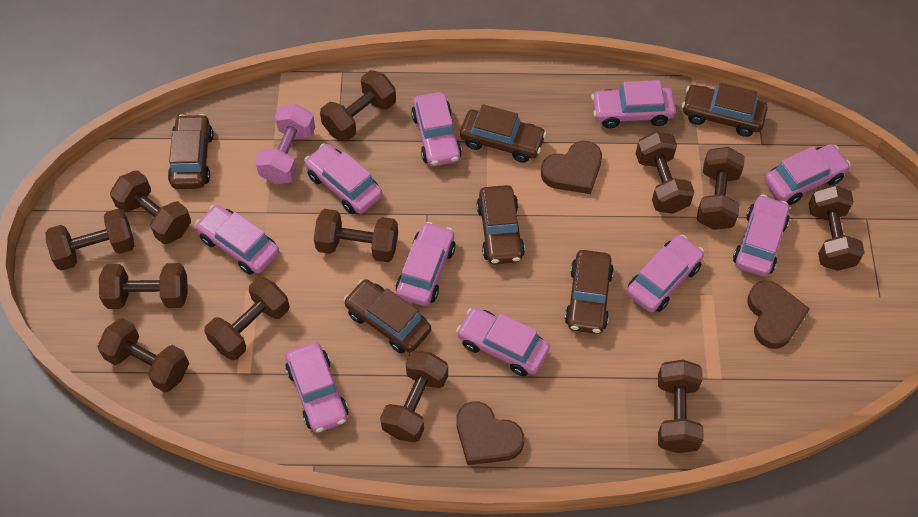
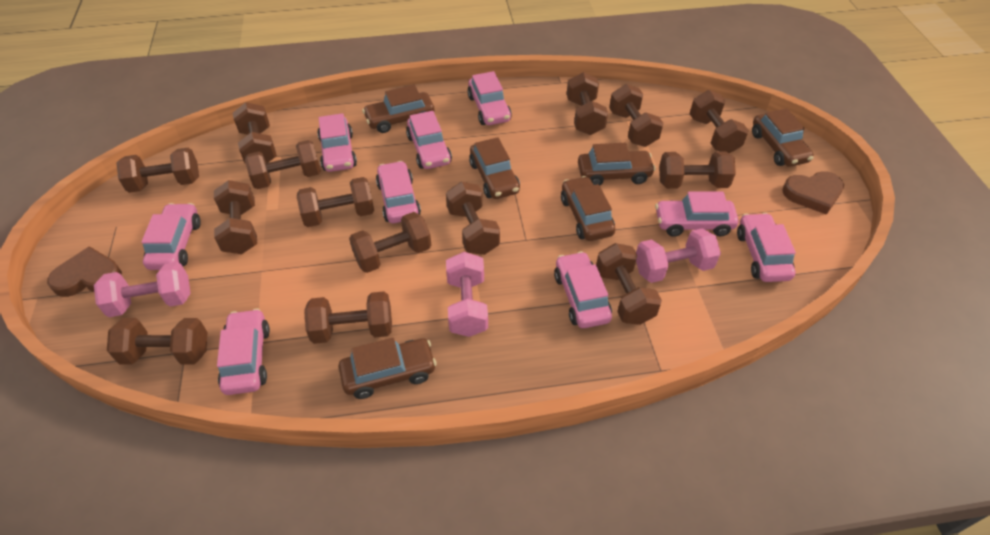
brown dumbbell: 12 -> 14
brown heart: 3 -> 2
pink car: 10 -> 9
pink dumbbell: 1 -> 3

